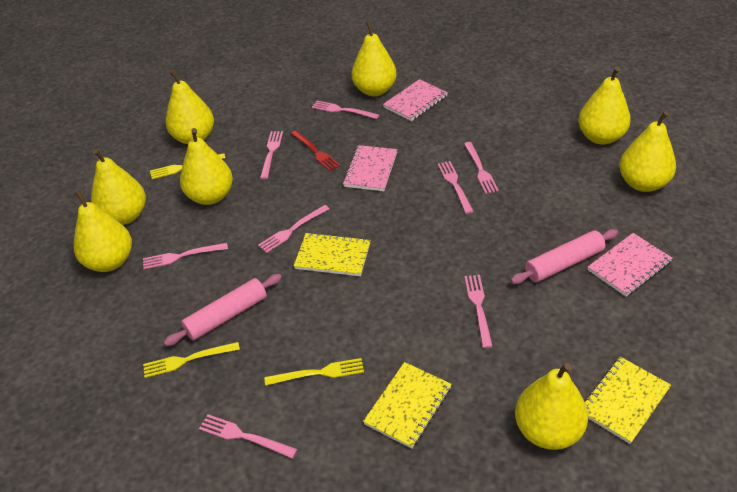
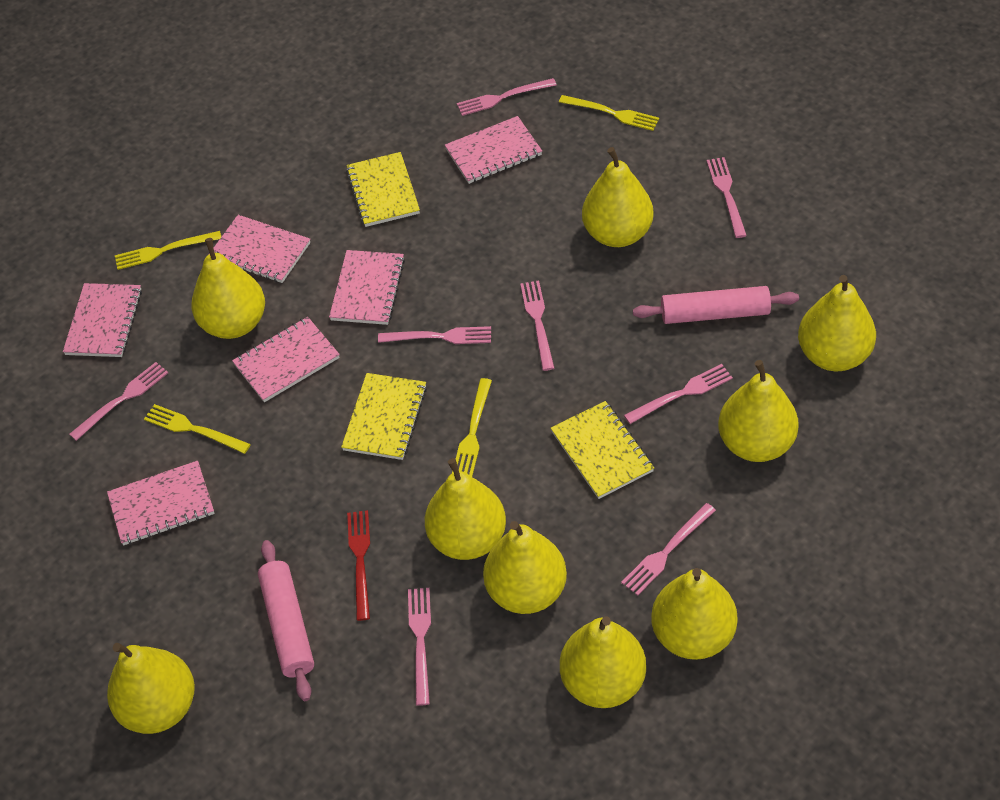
pink notebook: 3 -> 6
yellow fork: 3 -> 4
yellow pear: 8 -> 9

